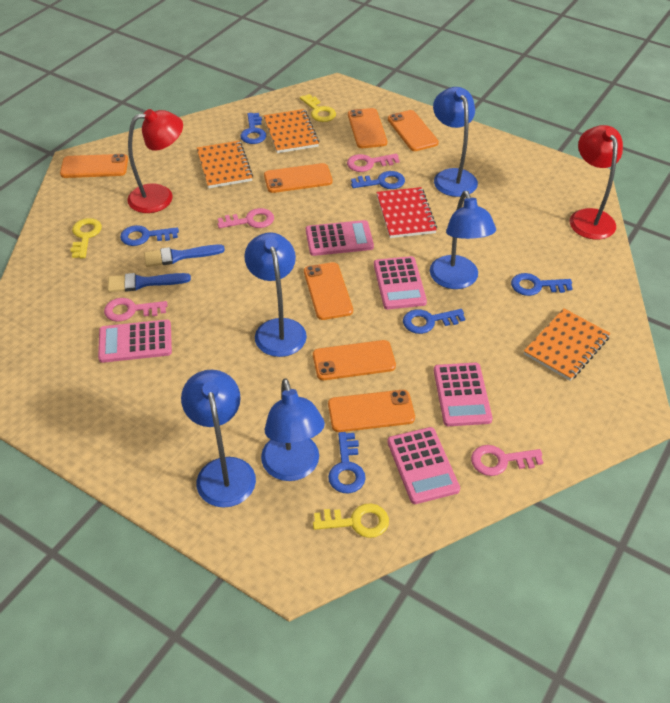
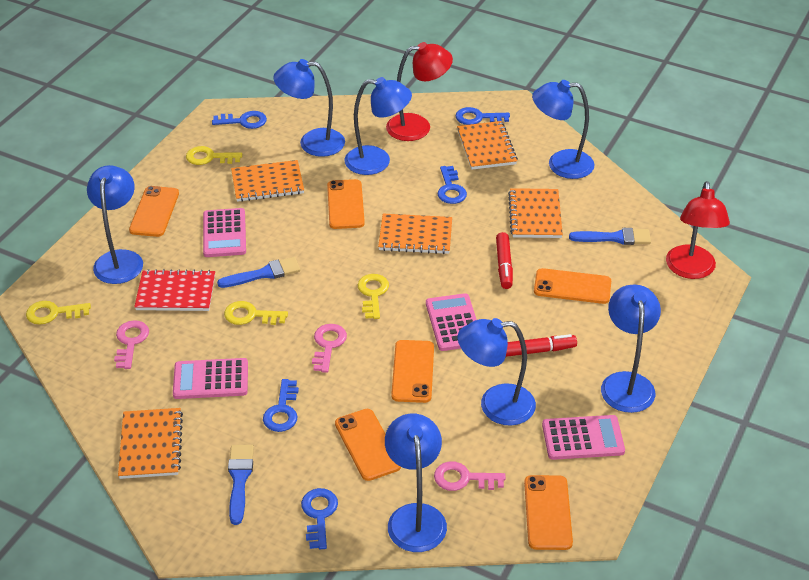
blue brush: 2 -> 3
blue key: 6 -> 5
blue lamp: 5 -> 7
orange notebook: 3 -> 5
orange phone: 7 -> 6
pink calculator: 5 -> 4
pink key: 4 -> 3
red marker: 0 -> 2
yellow key: 3 -> 4

